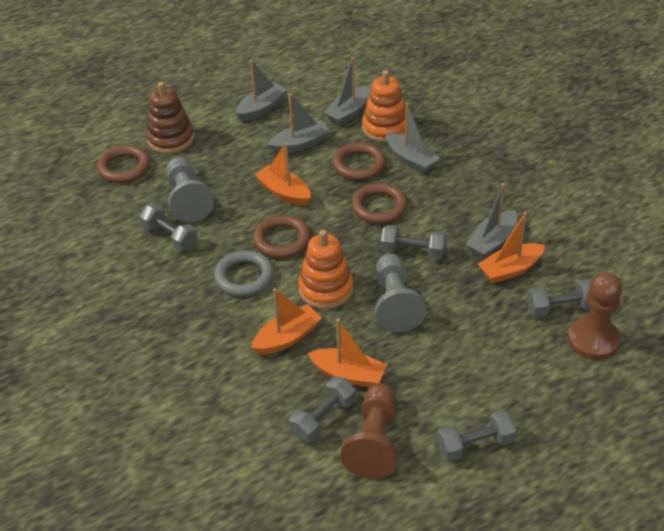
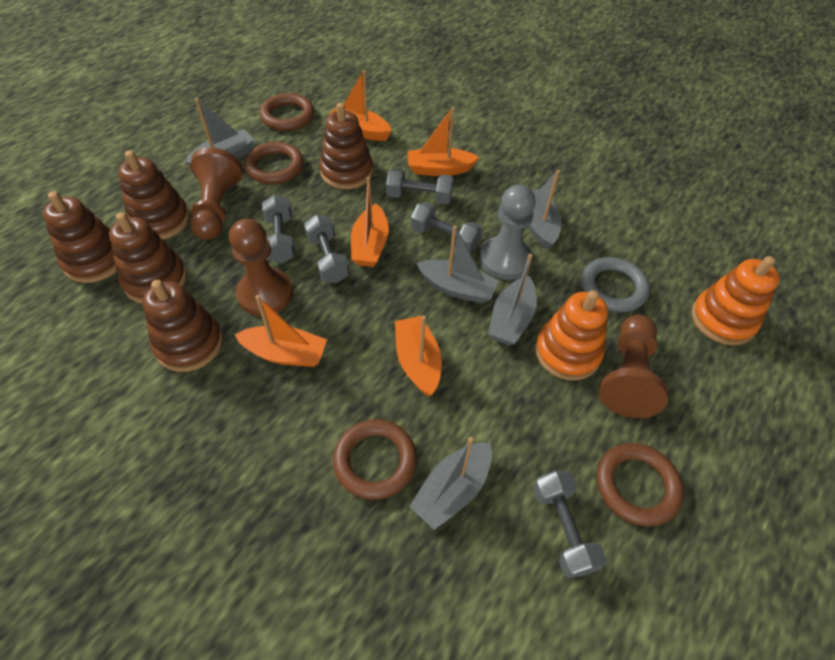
brown pawn: 2 -> 3
brown stacking toy: 1 -> 5
grey pawn: 2 -> 1
orange boat: 4 -> 5

